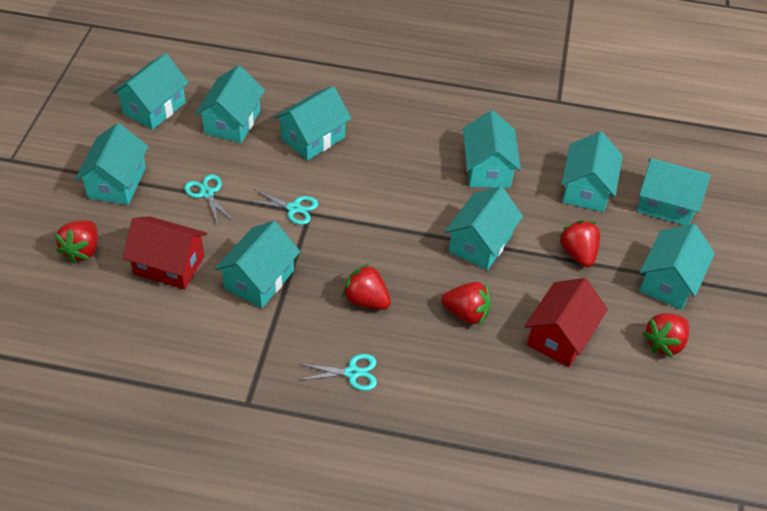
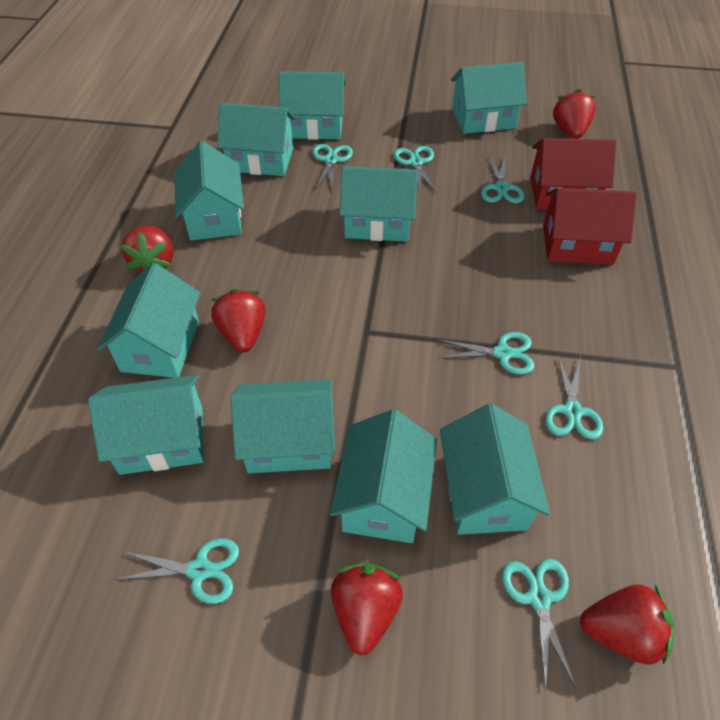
turquoise scissors: 3 -> 7

